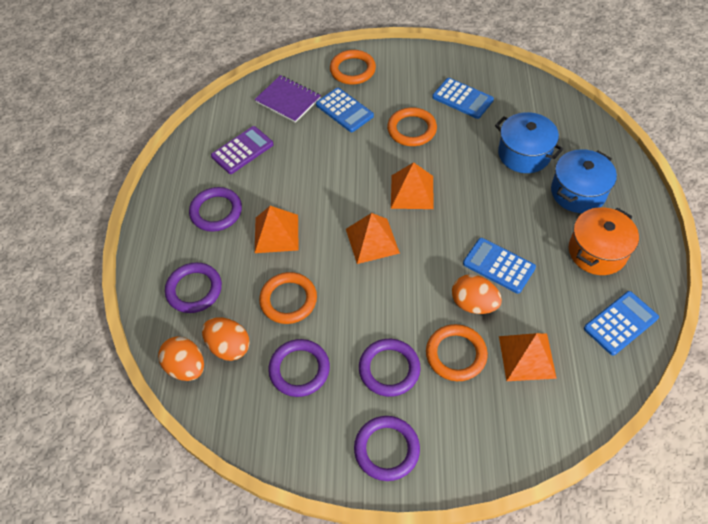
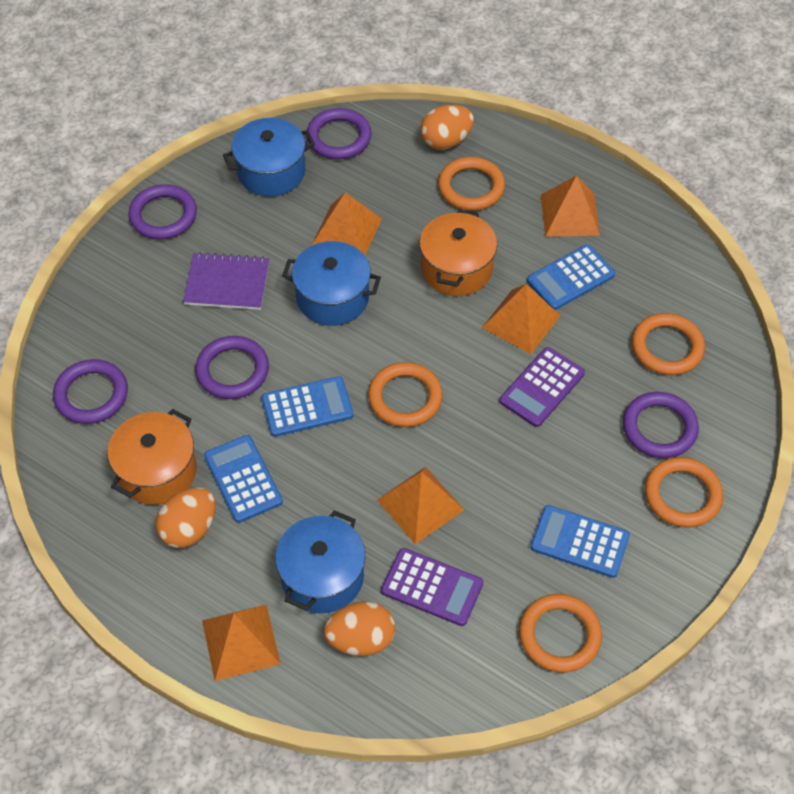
blue pot: 2 -> 3
orange pot: 1 -> 2
orange pyramid: 4 -> 5
orange ring: 4 -> 5
purple calculator: 1 -> 2

